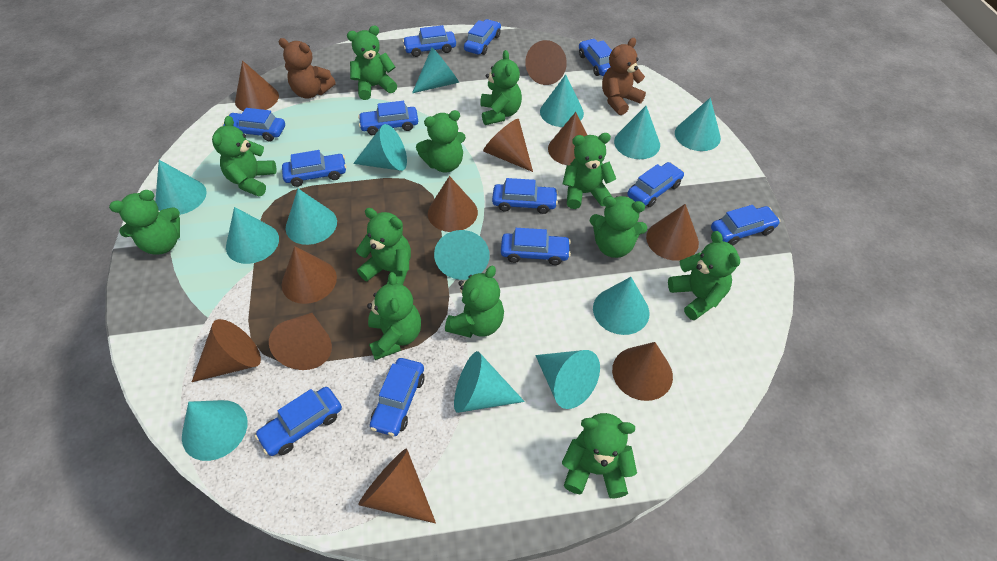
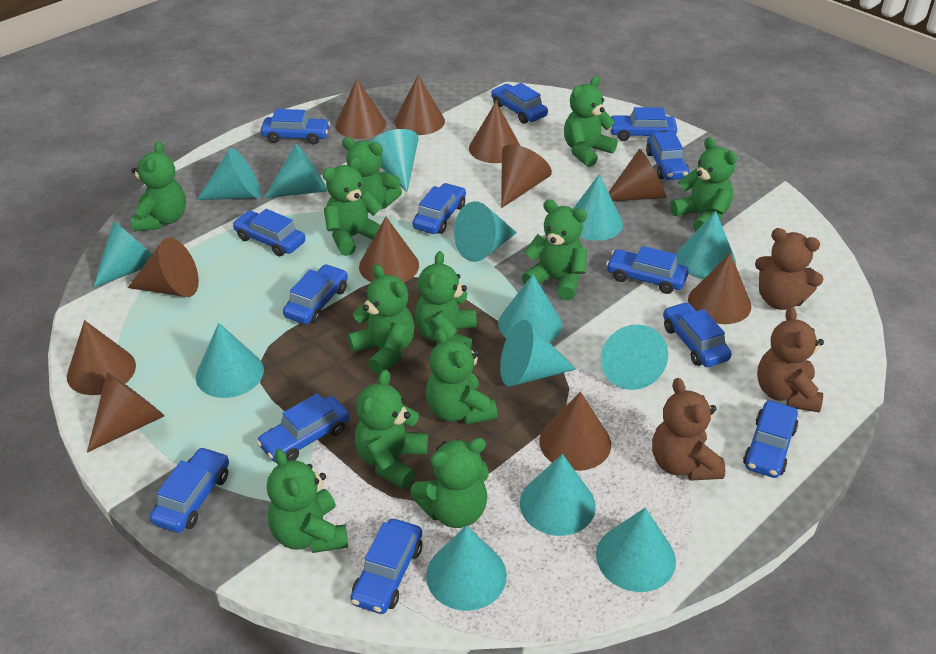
blue car: 12 -> 13
brown teddy bear: 2 -> 3
turquoise cone: 13 -> 14

